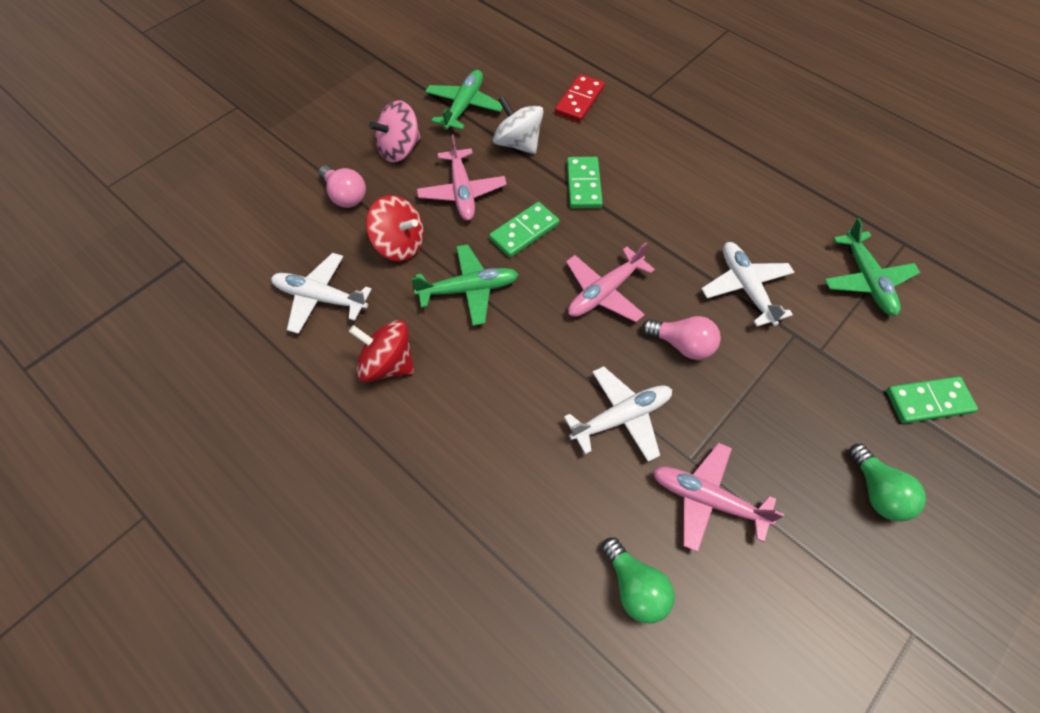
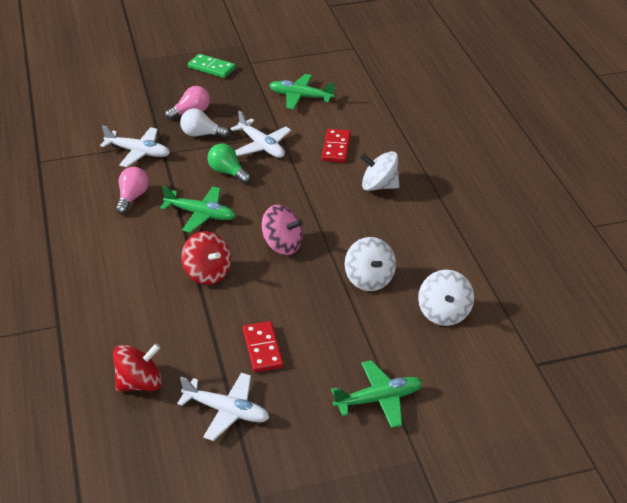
green domino: 3 -> 1
green light bulb: 2 -> 1
pink plane: 3 -> 0
red domino: 1 -> 2
white light bulb: 0 -> 1
white spinning top: 1 -> 3

